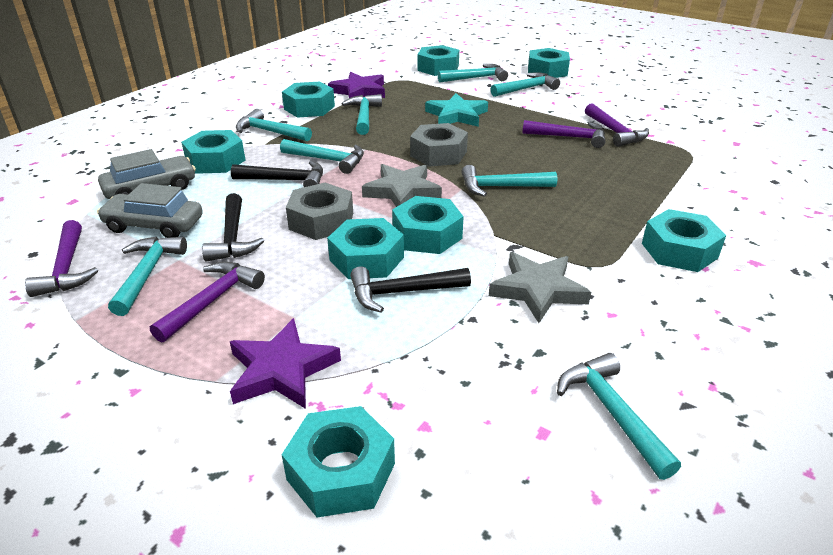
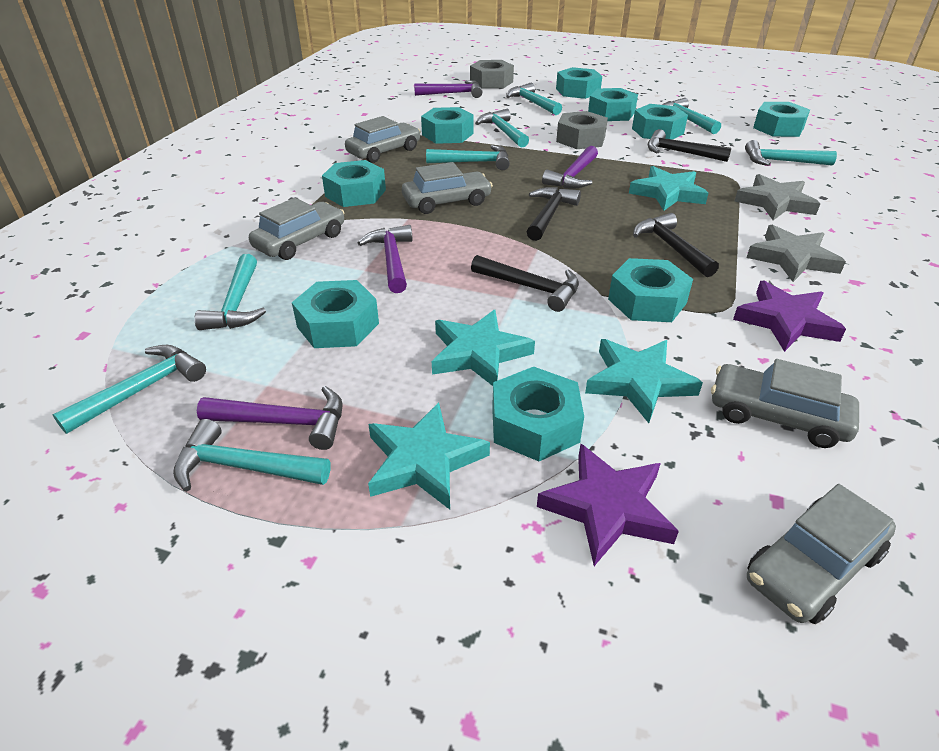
black hammer: 3 -> 4
grey car: 2 -> 5
turquoise nut: 8 -> 9
turquoise star: 1 -> 4

